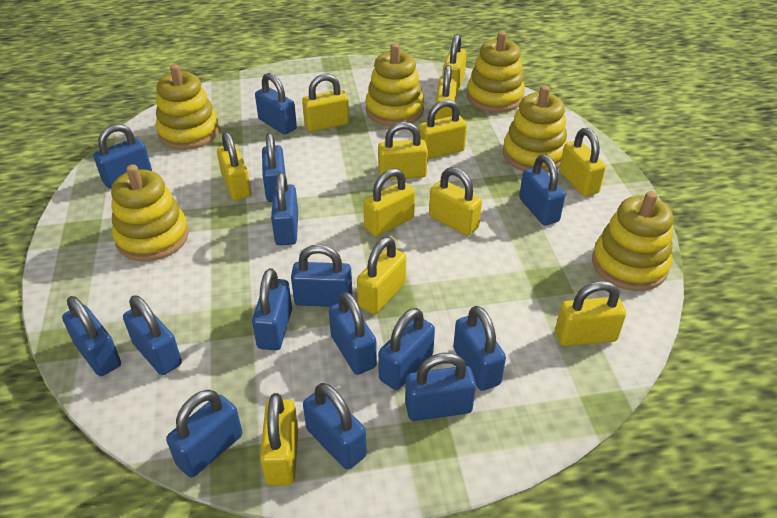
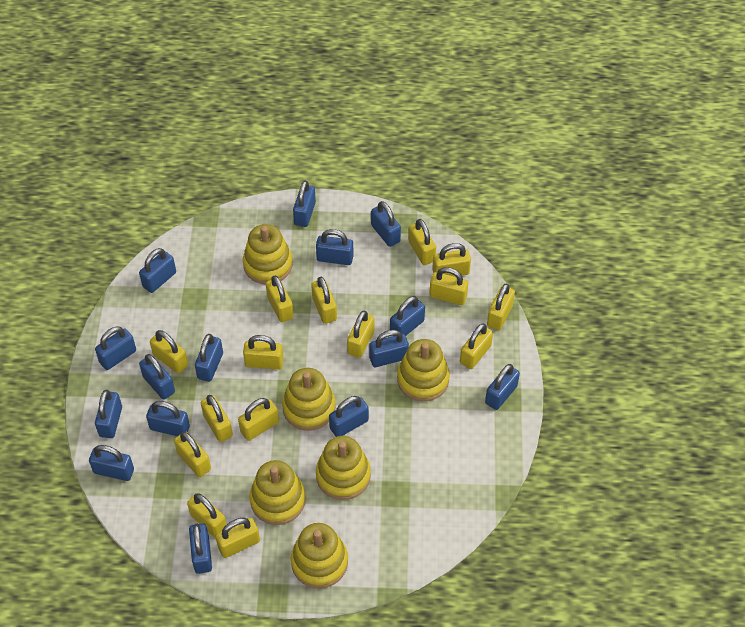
yellow padlock: 12 -> 15

